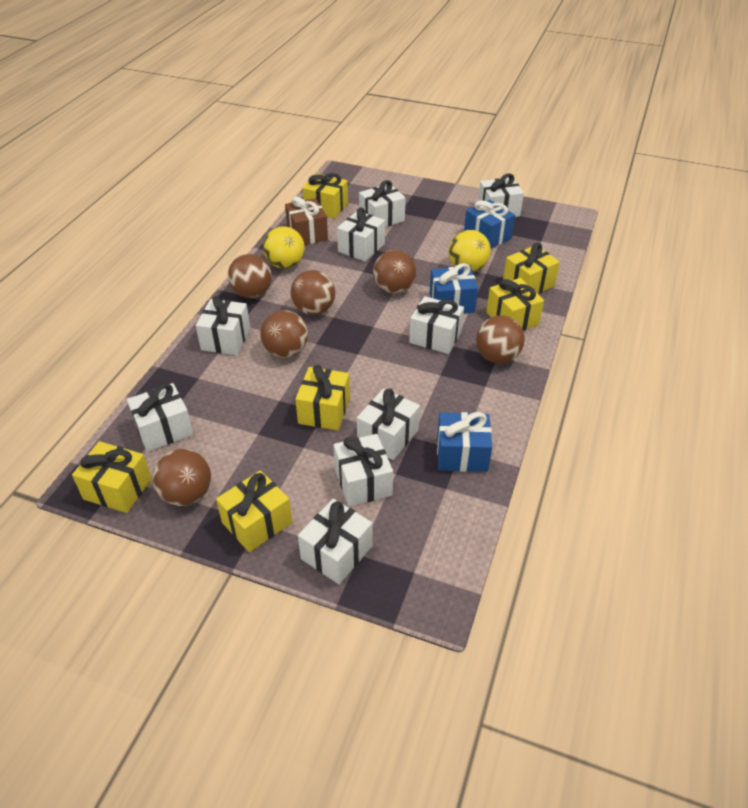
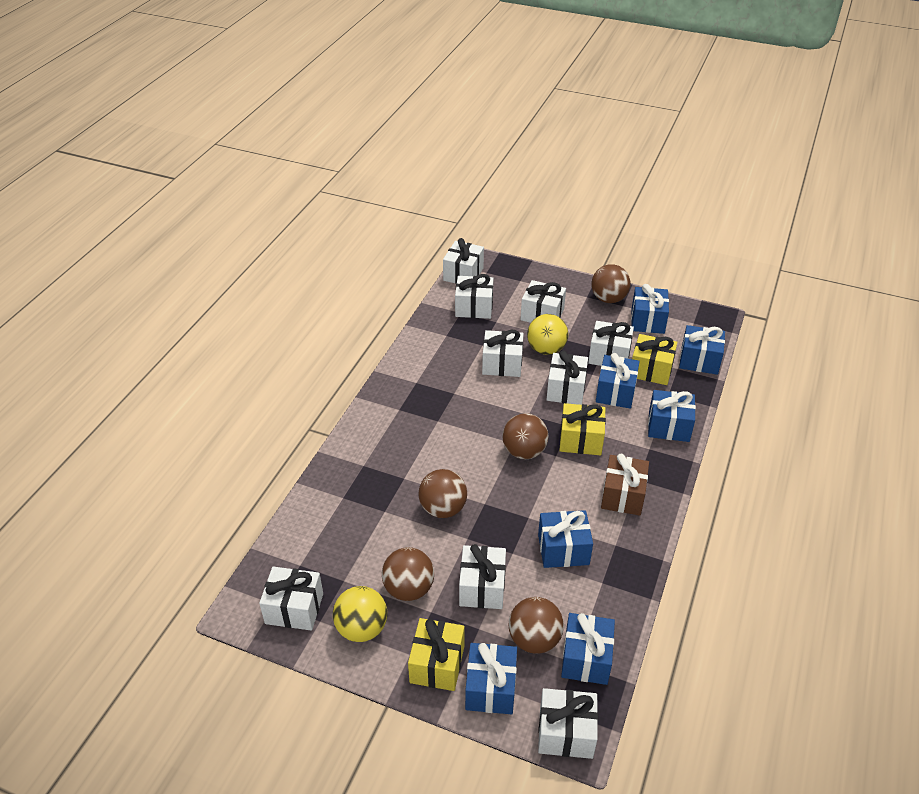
blue gift: 3 -> 7
brown ball: 6 -> 5
yellow gift: 6 -> 3

